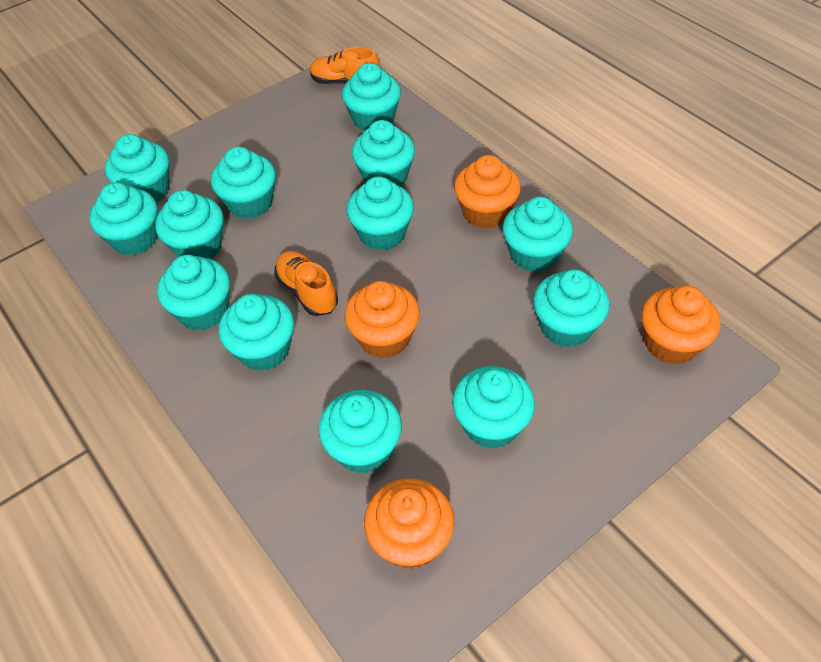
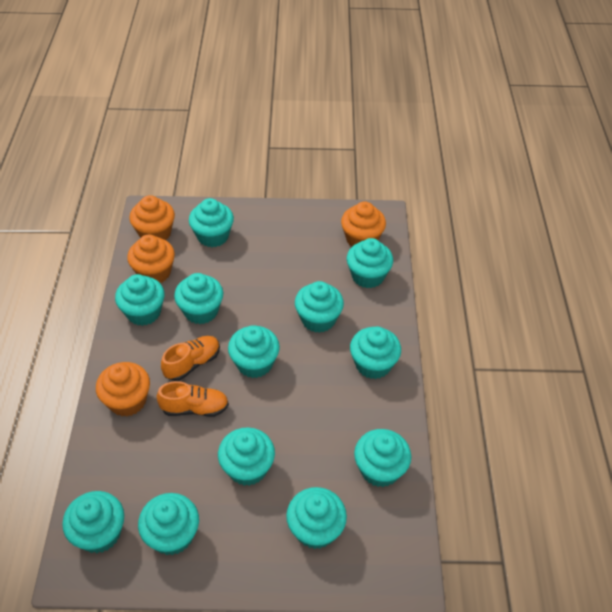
turquoise cupcake: 13 -> 12

